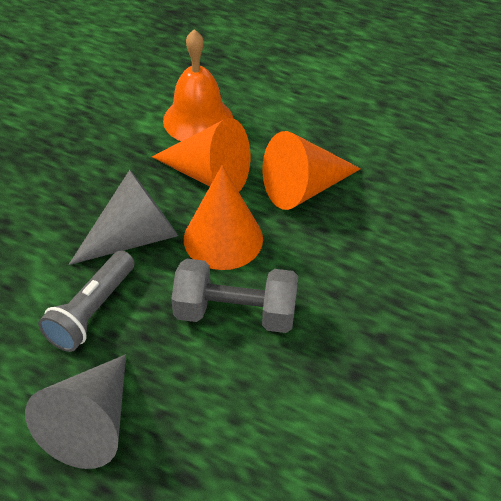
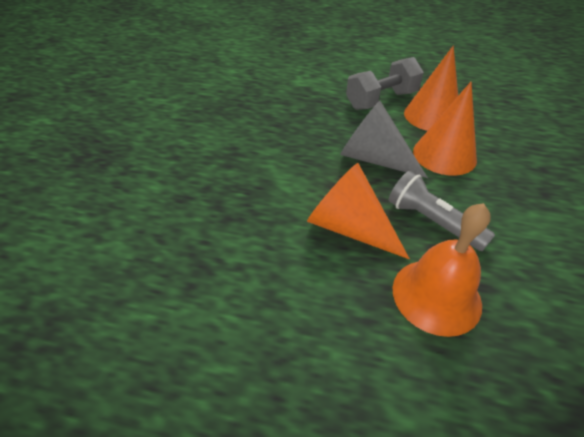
grey cone: 2 -> 1

